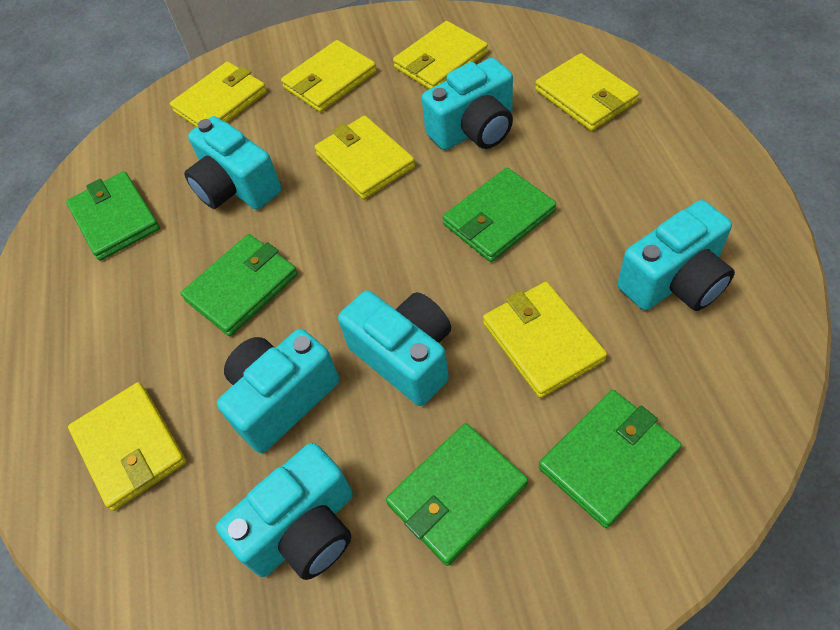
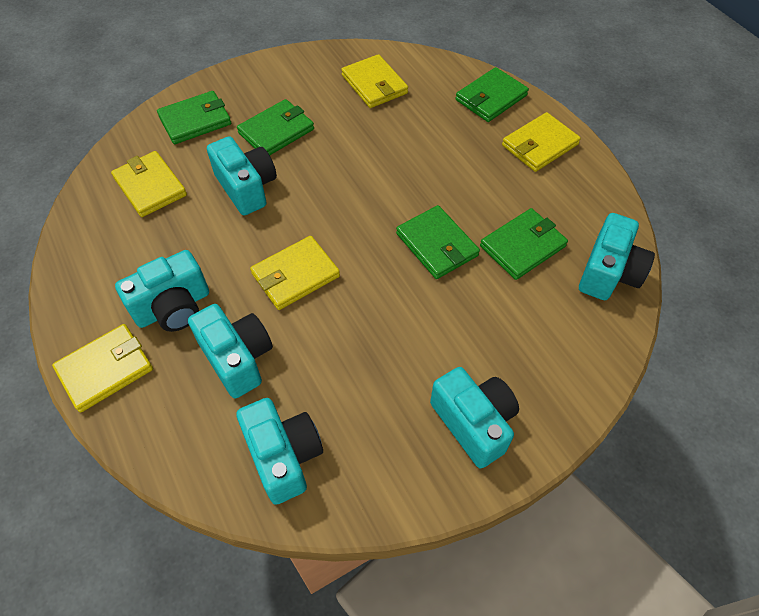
yellow wallet: 7 -> 5

